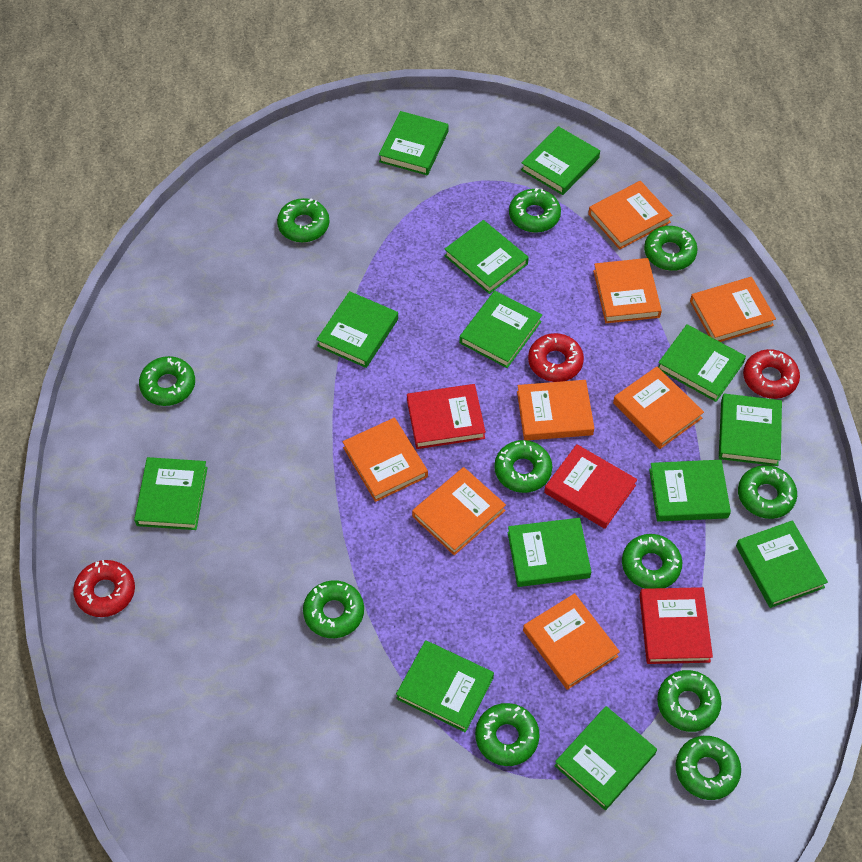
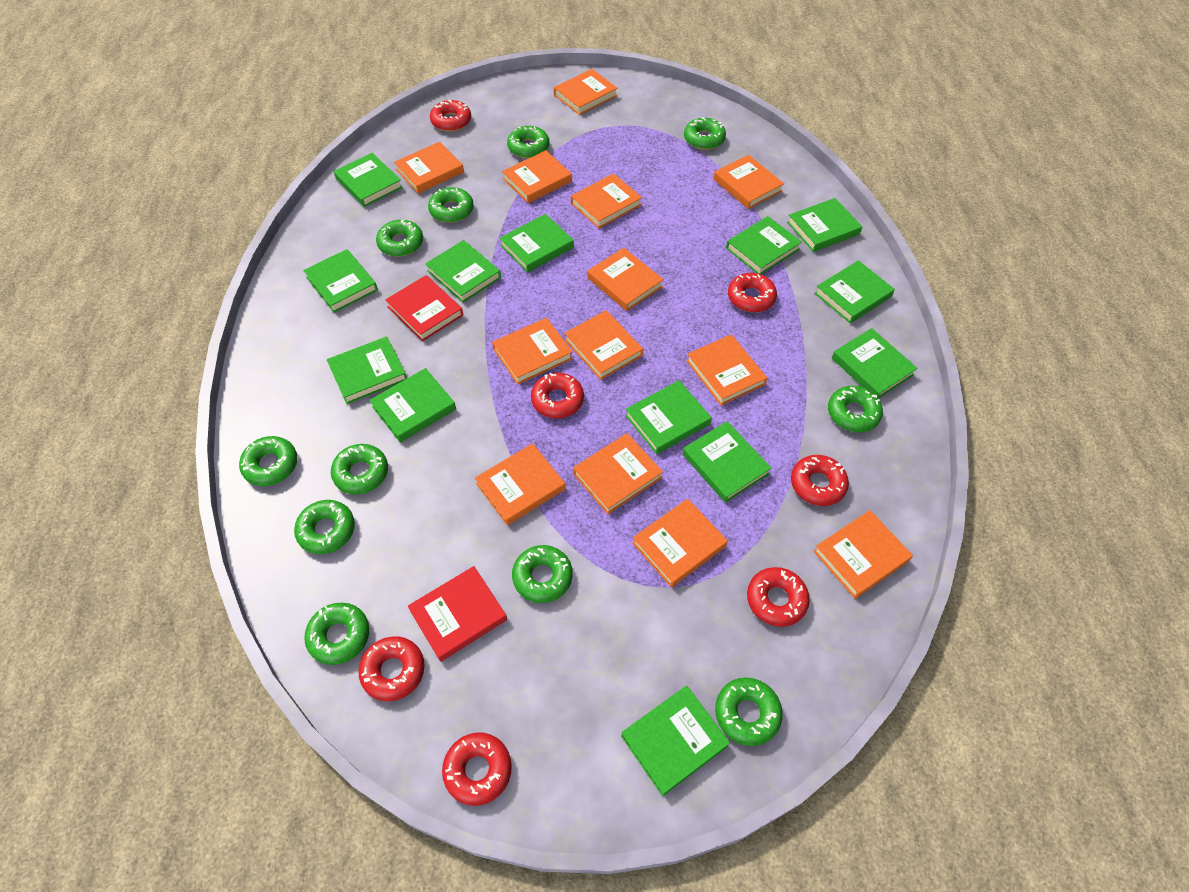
orange book: 8 -> 13
red book: 3 -> 2
red donut: 3 -> 7

